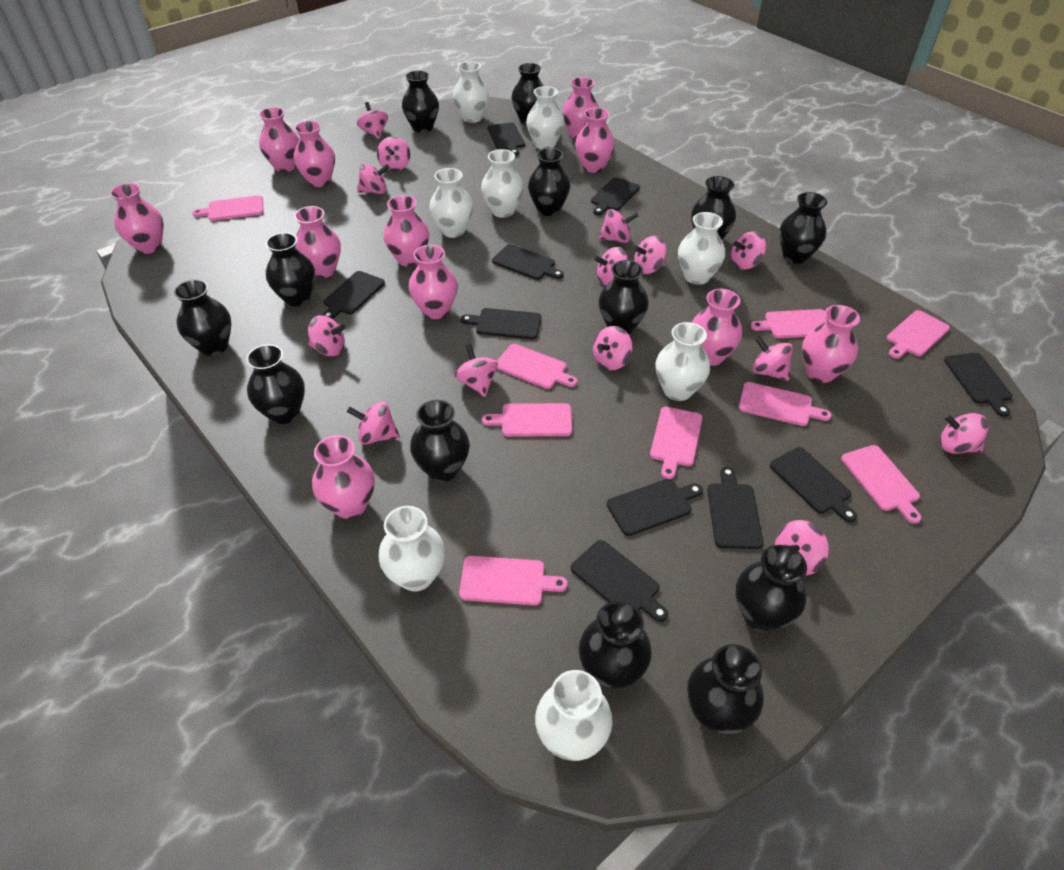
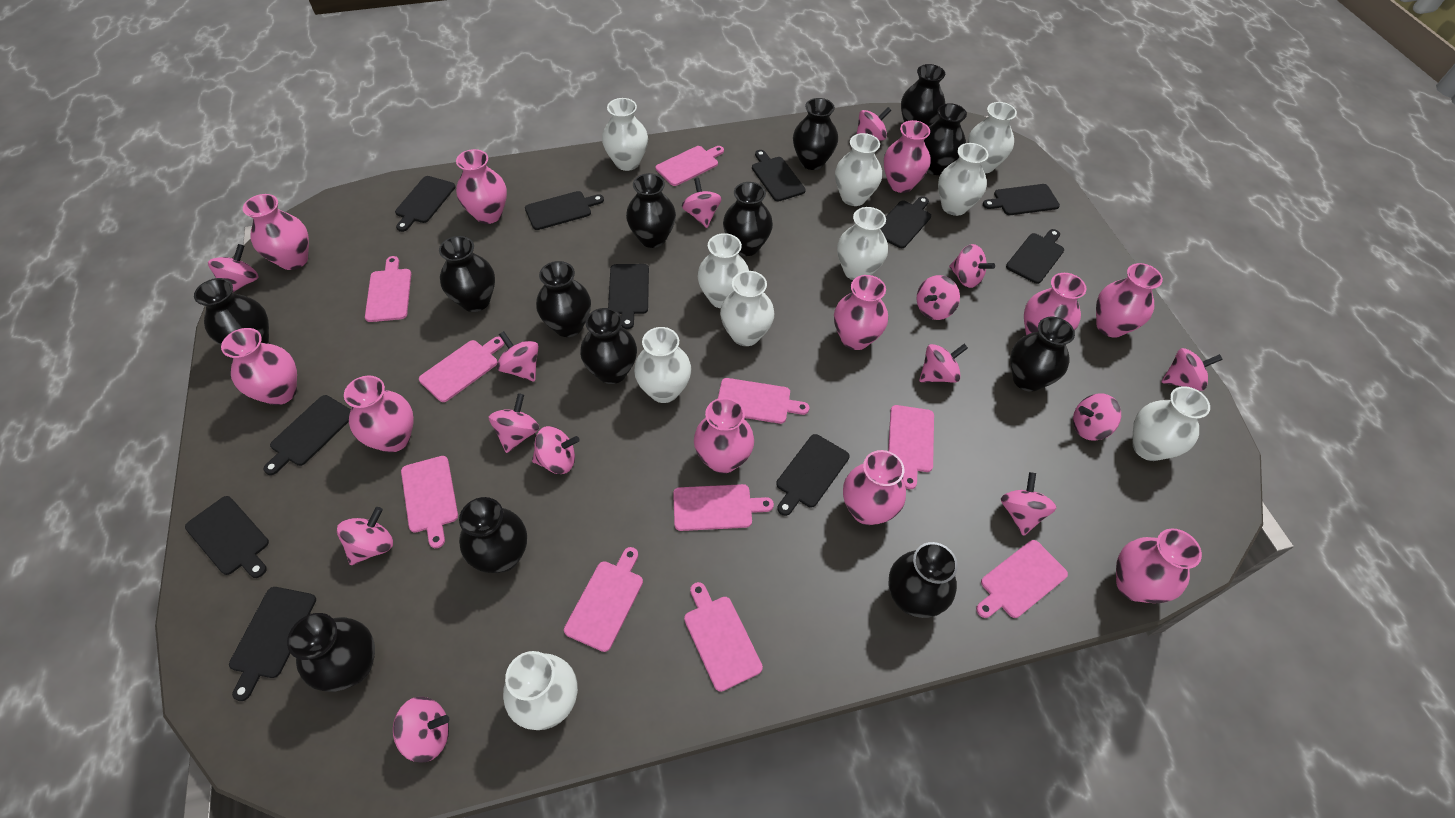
black cutting board: 10 -> 11
pink cutting board: 9 -> 10
white vase: 8 -> 10

